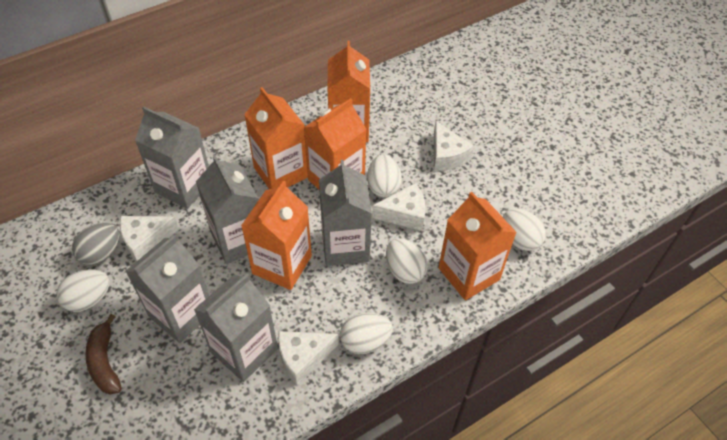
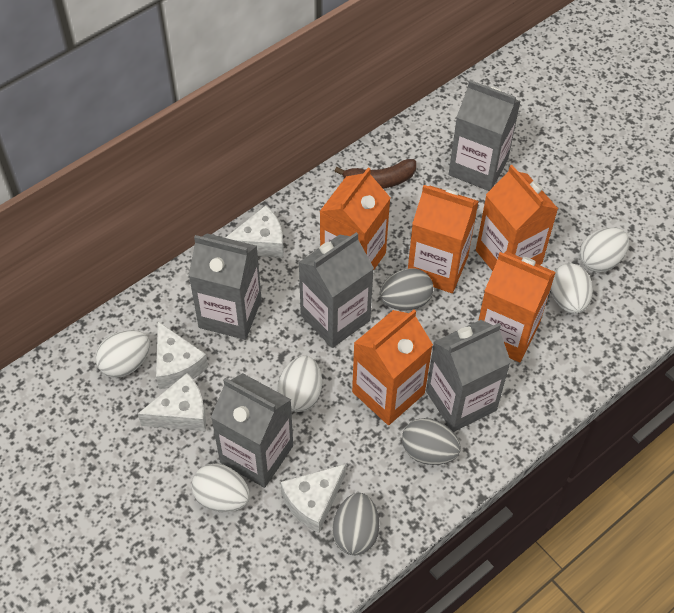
grey egg: 1 -> 3

